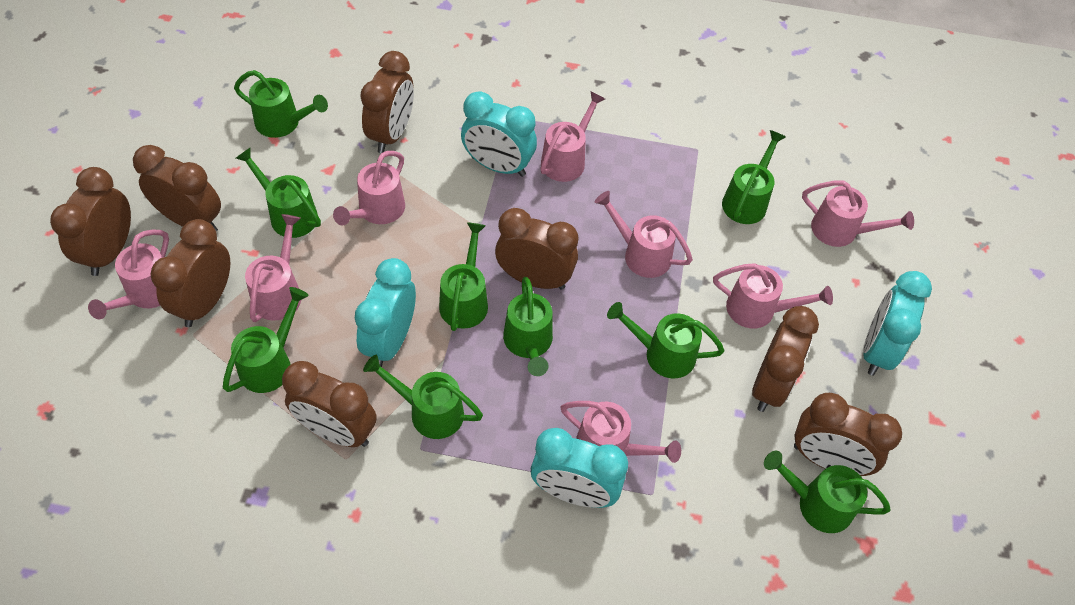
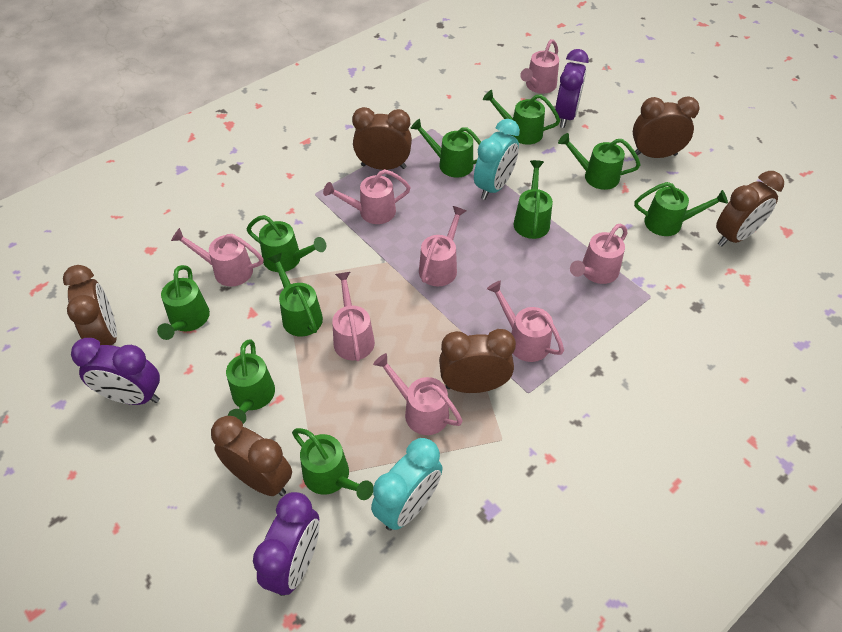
brown clock: 8 -> 6
green watering can: 9 -> 10
purple clock: 0 -> 3
turquoise clock: 4 -> 2

